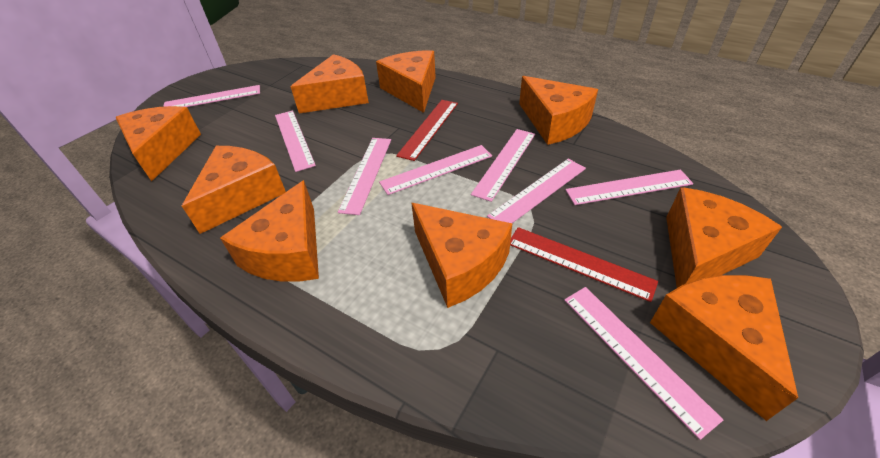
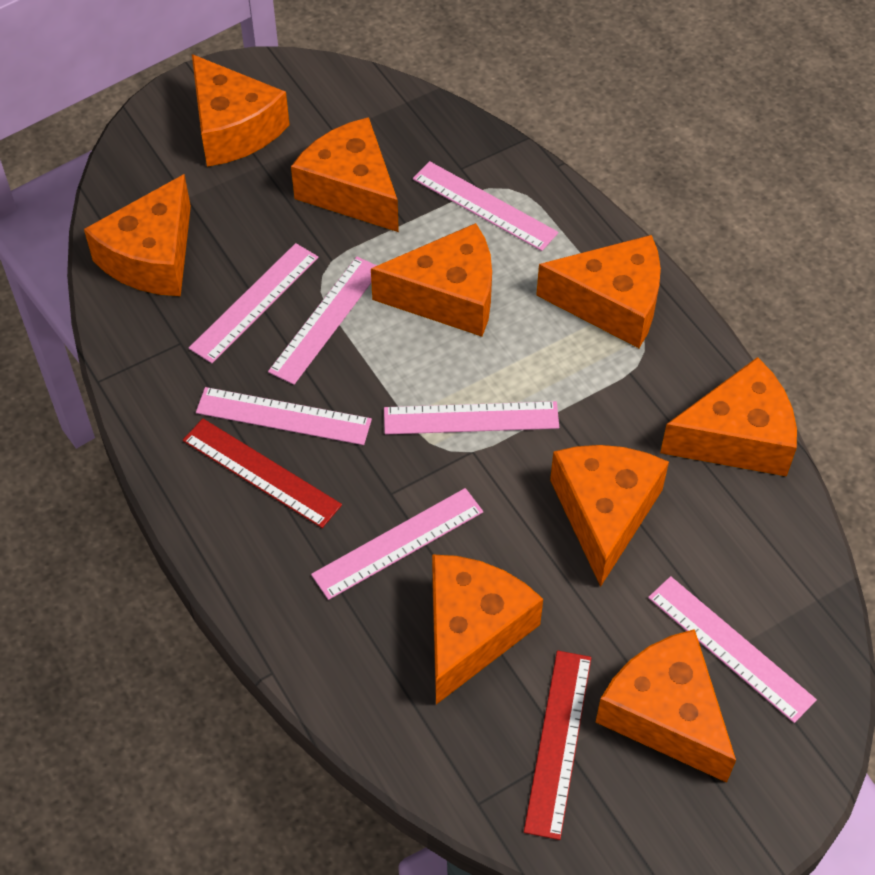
pink ruler: 8 -> 7

